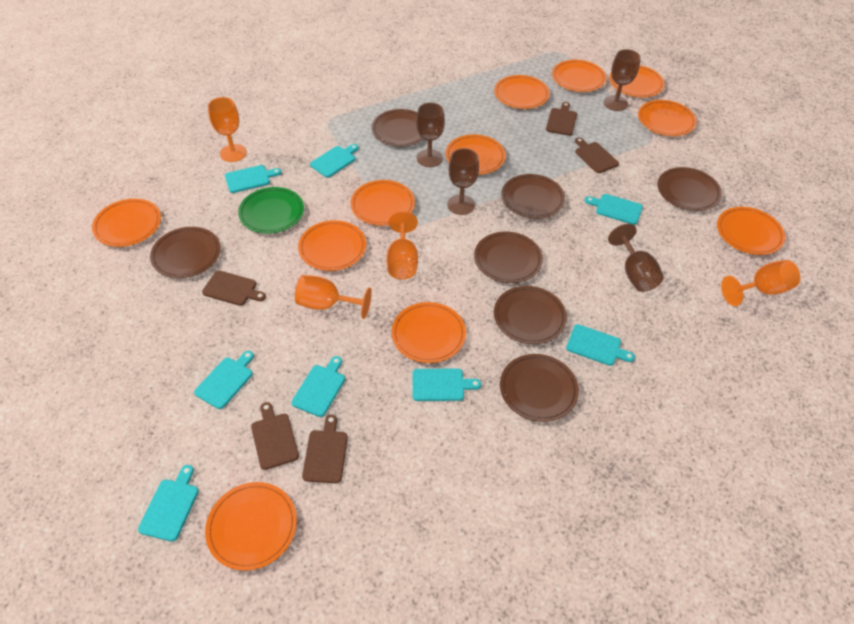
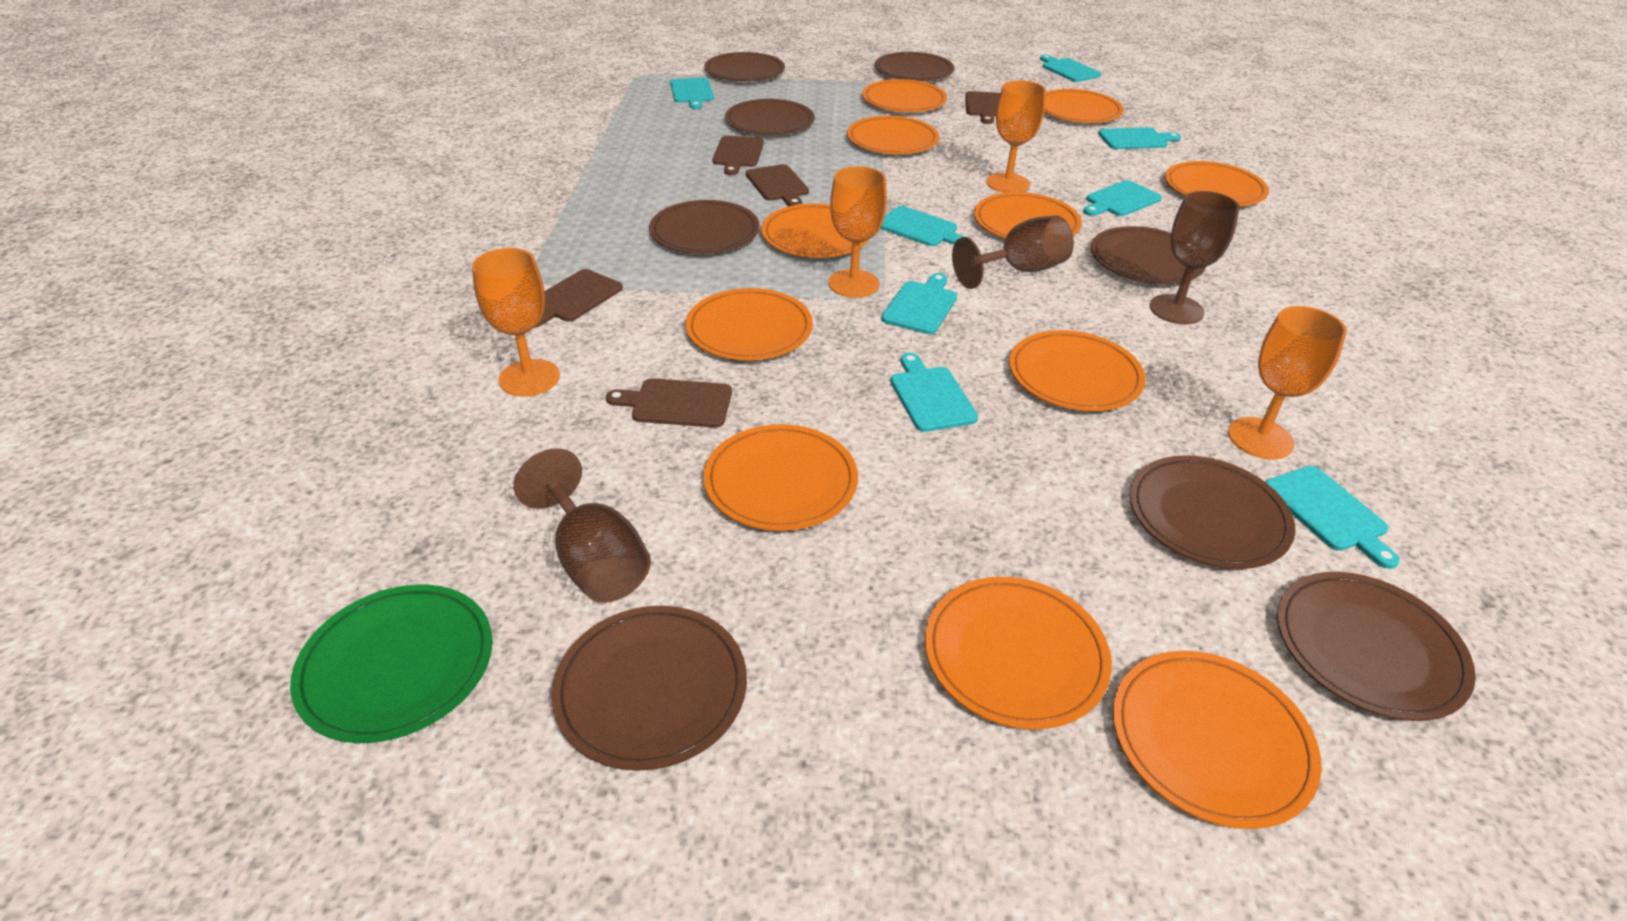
brown goblet: 4 -> 3
brown plate: 7 -> 8

